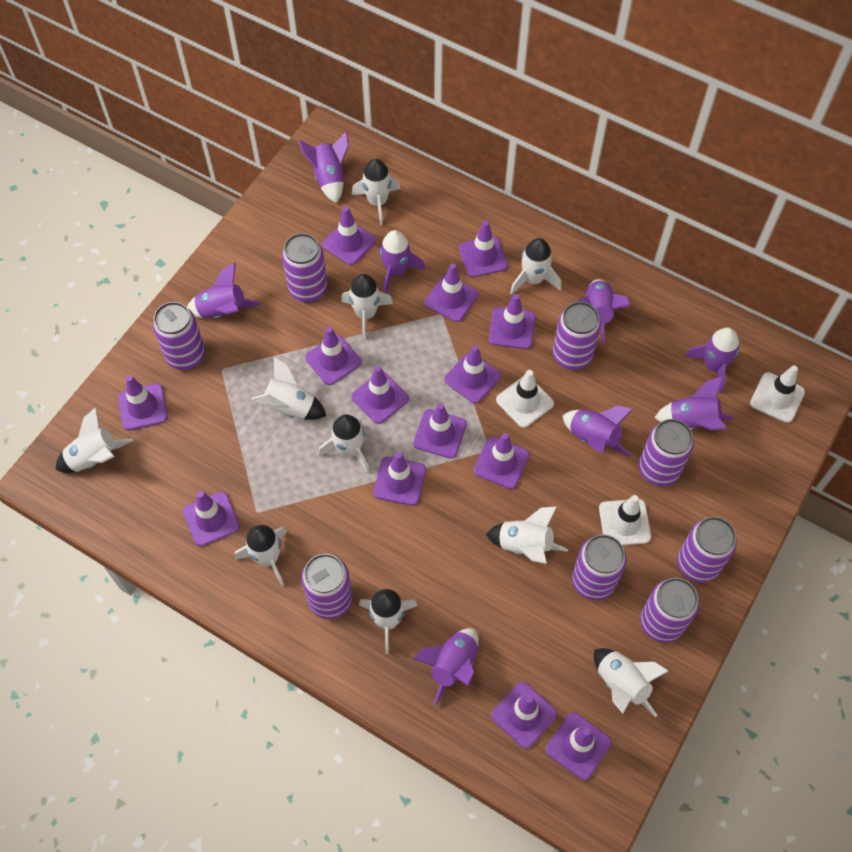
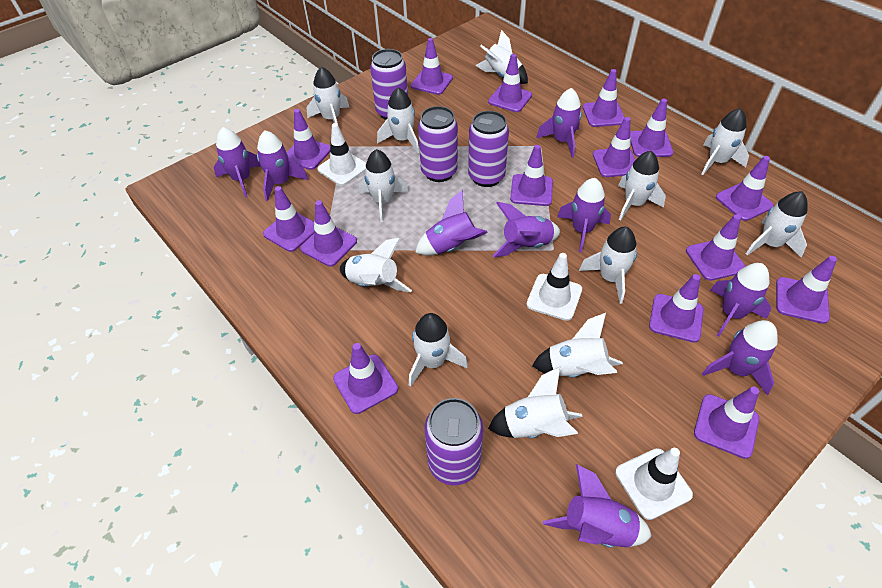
purple can: 8 -> 4
purple rocket: 8 -> 9
purple traffic cone: 14 -> 15
white rocket: 10 -> 12

